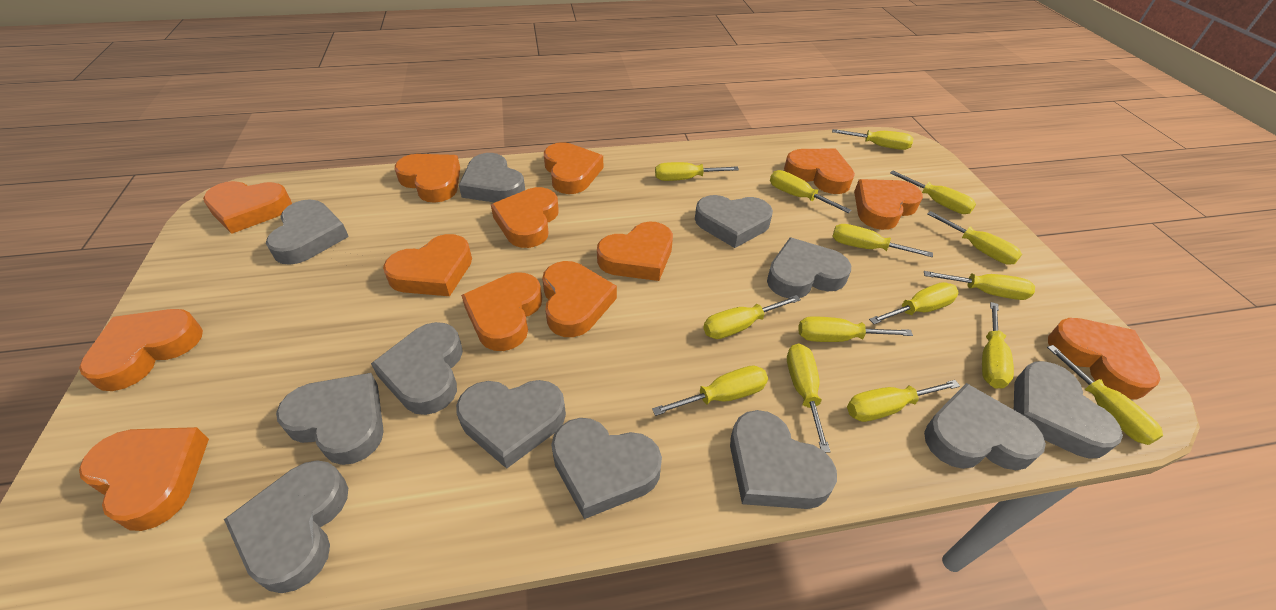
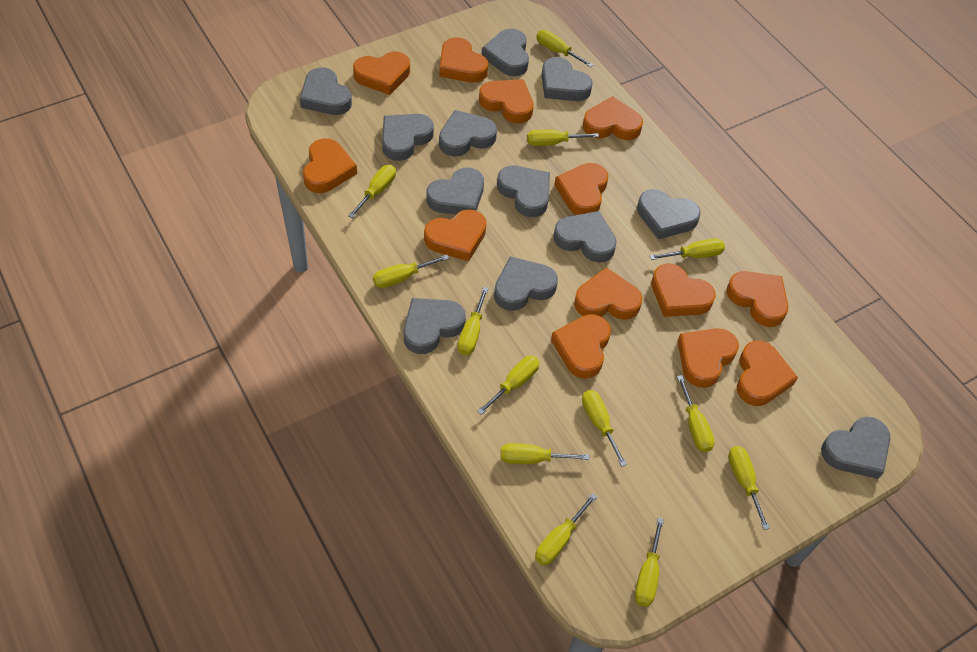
yellow screwdriver: 15 -> 13

